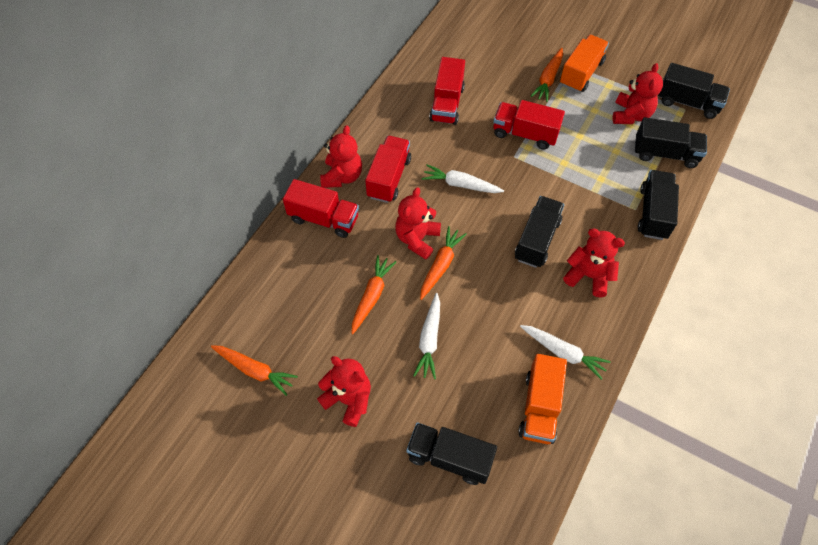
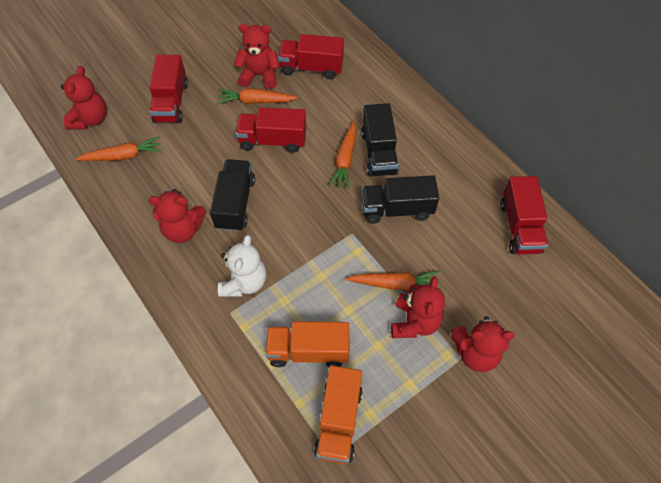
black truck: 5 -> 3
white carrot: 3 -> 0
white teddy bear: 0 -> 1

